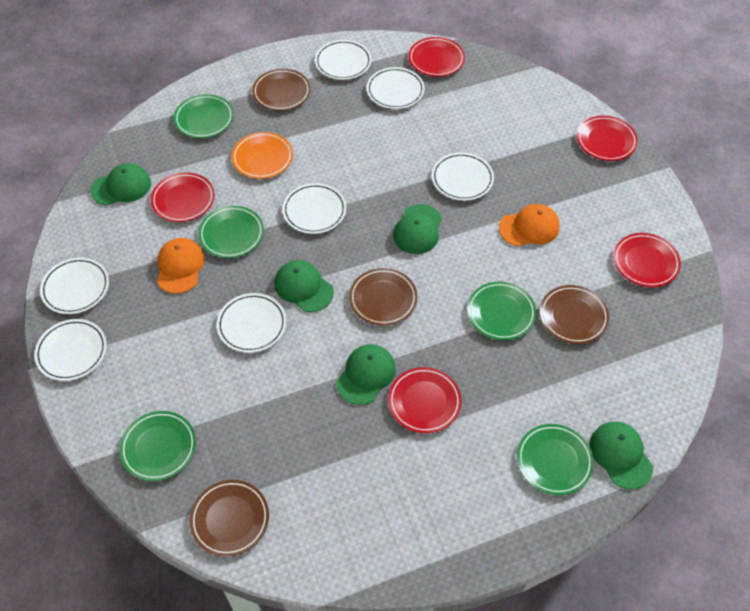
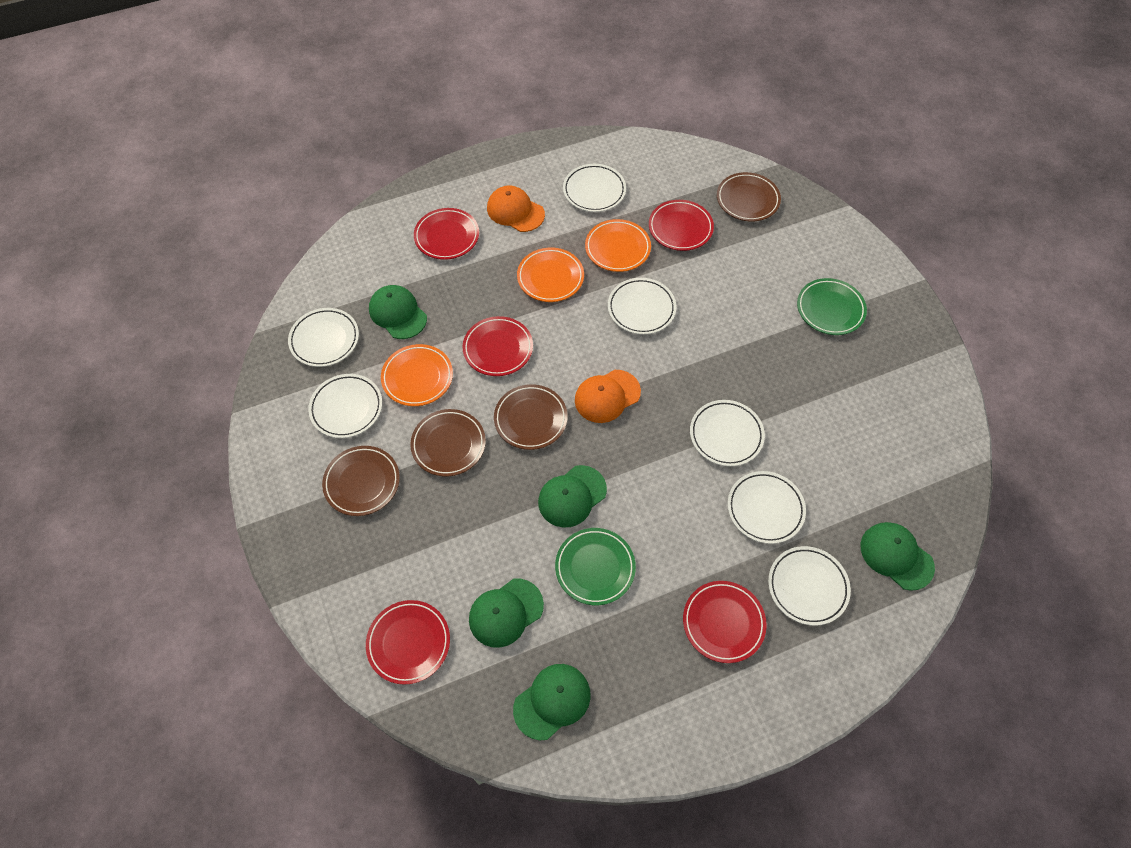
green plate: 5 -> 2
orange plate: 1 -> 3

